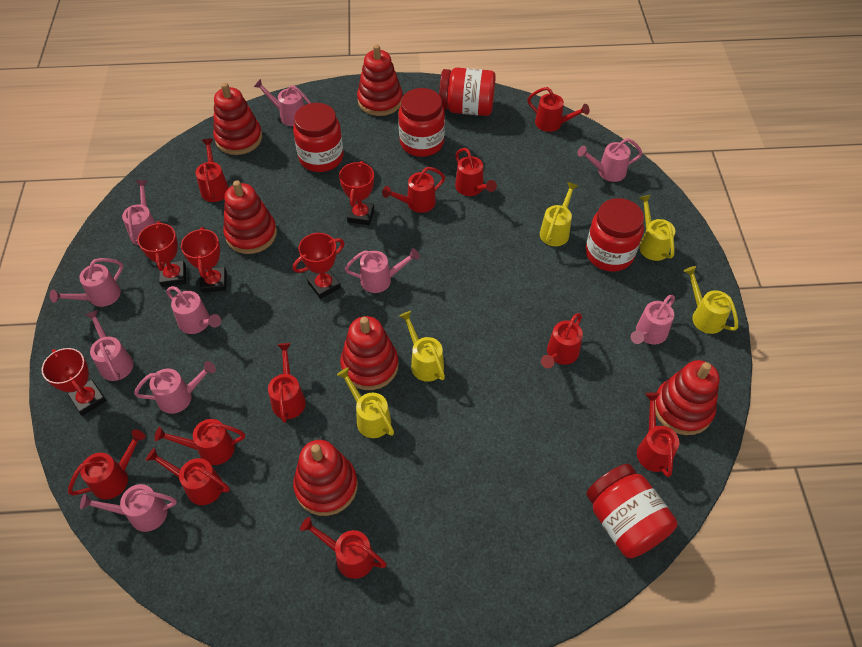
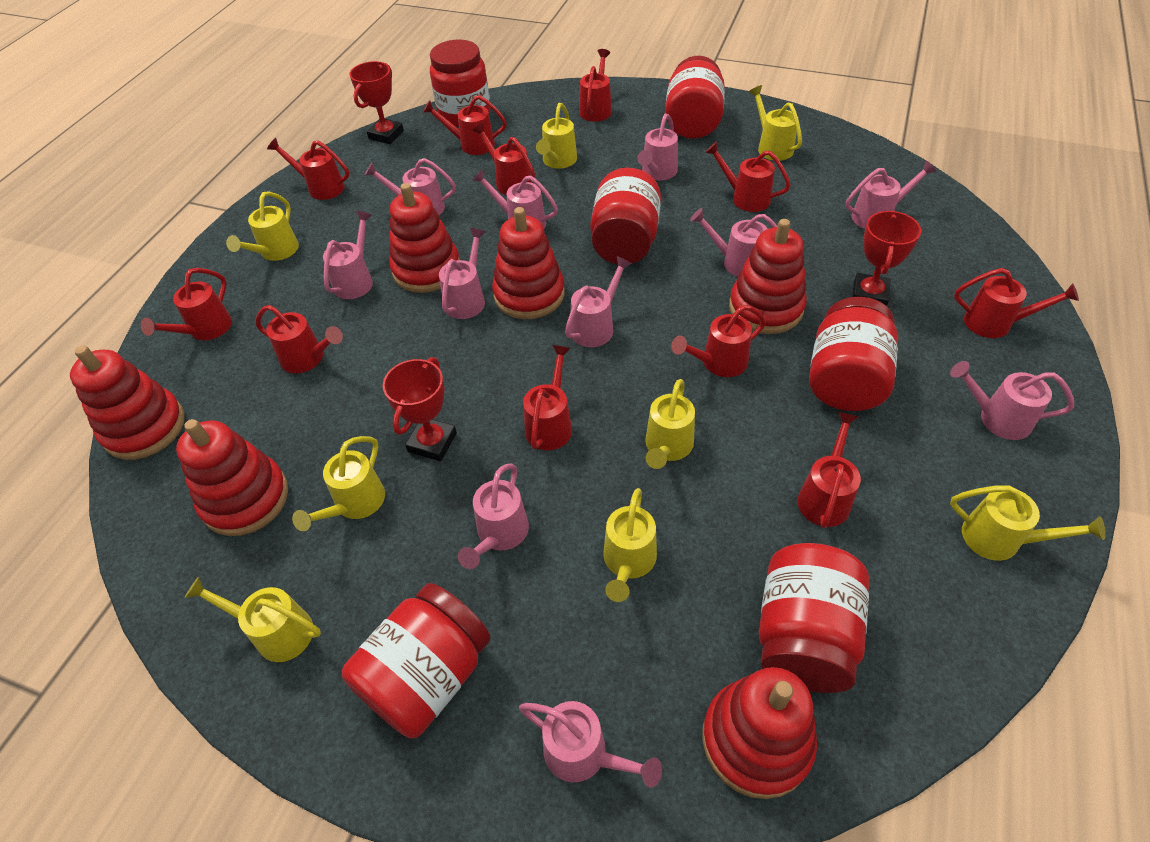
pink watering can: 10 -> 11
red jar: 5 -> 6
red trophy: 5 -> 3
yellow watering can: 5 -> 8

